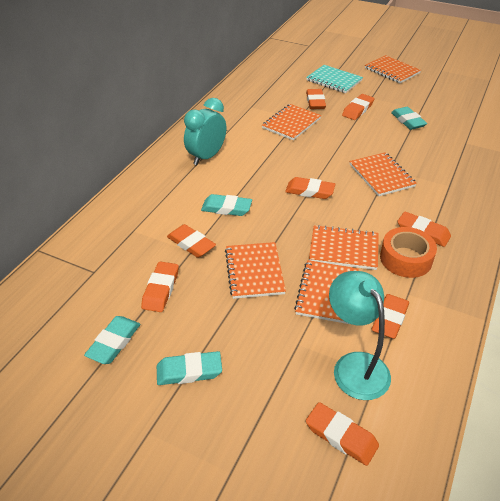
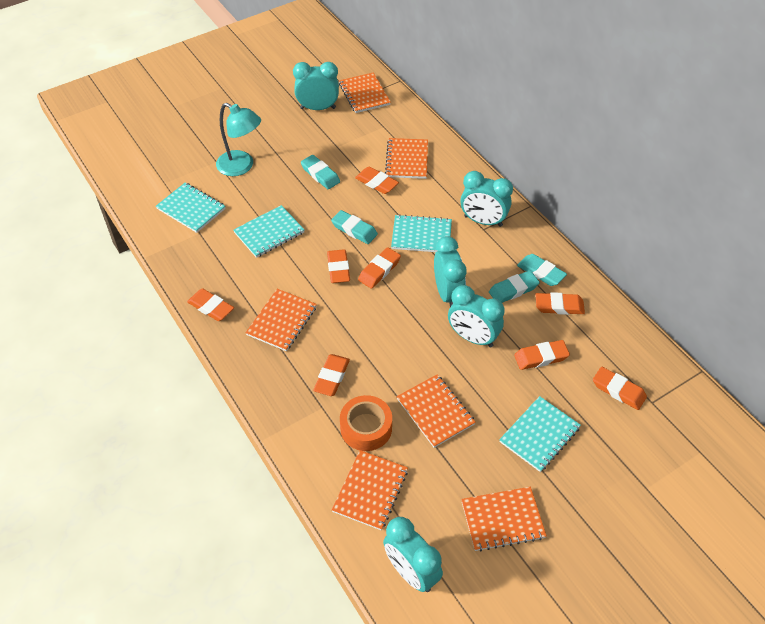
turquoise clock: 1 -> 5
turquoise notebook: 1 -> 4

